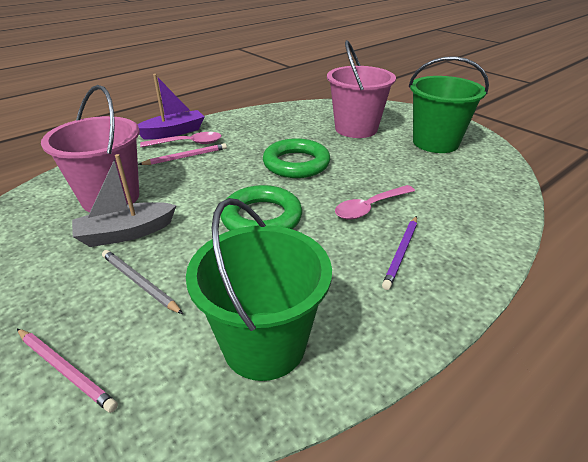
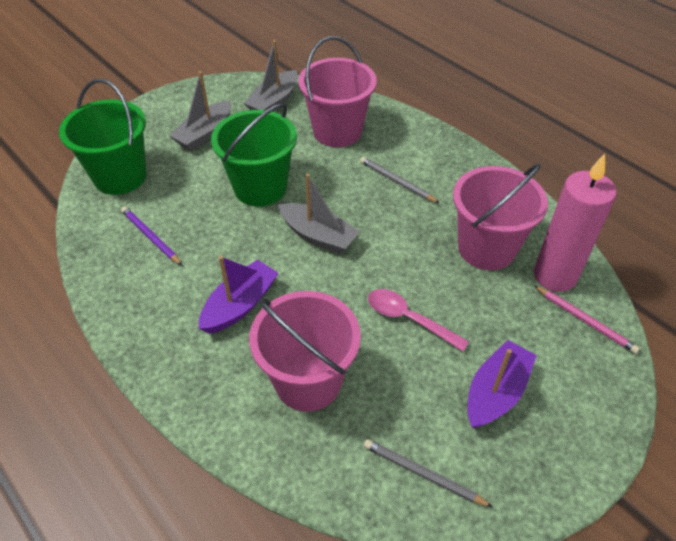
green ring: 2 -> 0
grey boat: 1 -> 3
grey pencil: 1 -> 2
pink bucket: 2 -> 3
pink candle: 0 -> 1
pink pencil: 2 -> 1
pink spoon: 2 -> 1
purple boat: 1 -> 2

